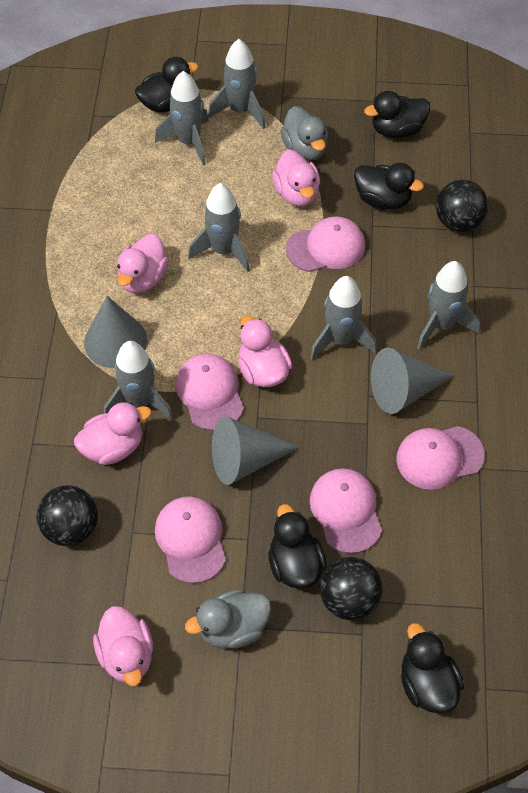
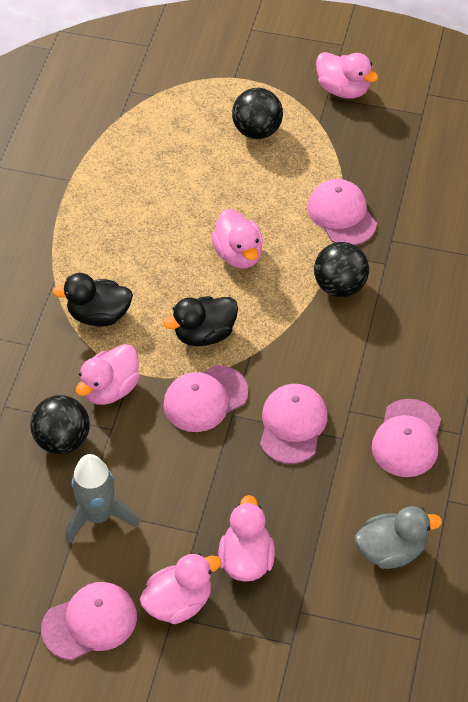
black duck: 5 -> 2
grey cone: 3 -> 0
grey duck: 2 -> 1
grey rocket: 6 -> 1

